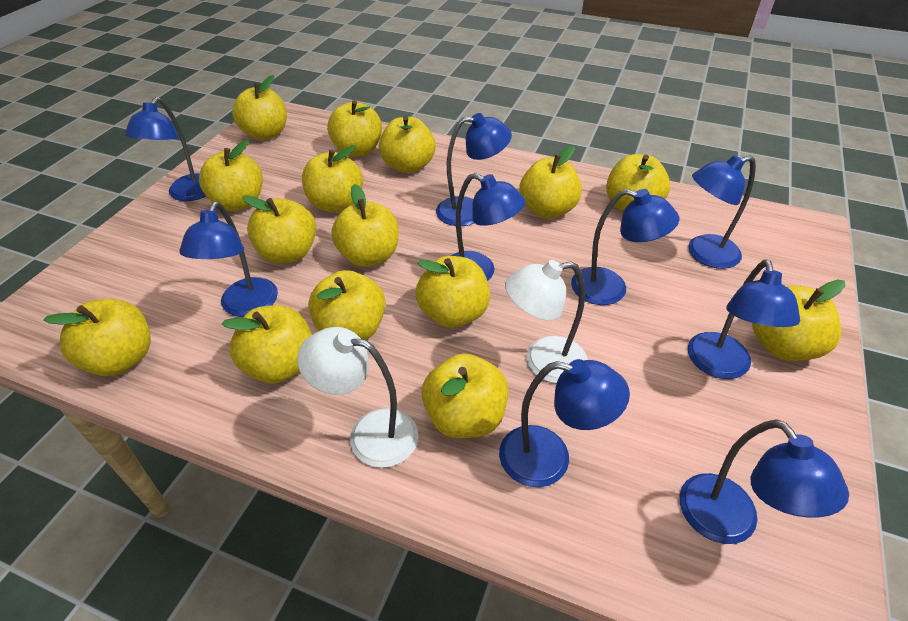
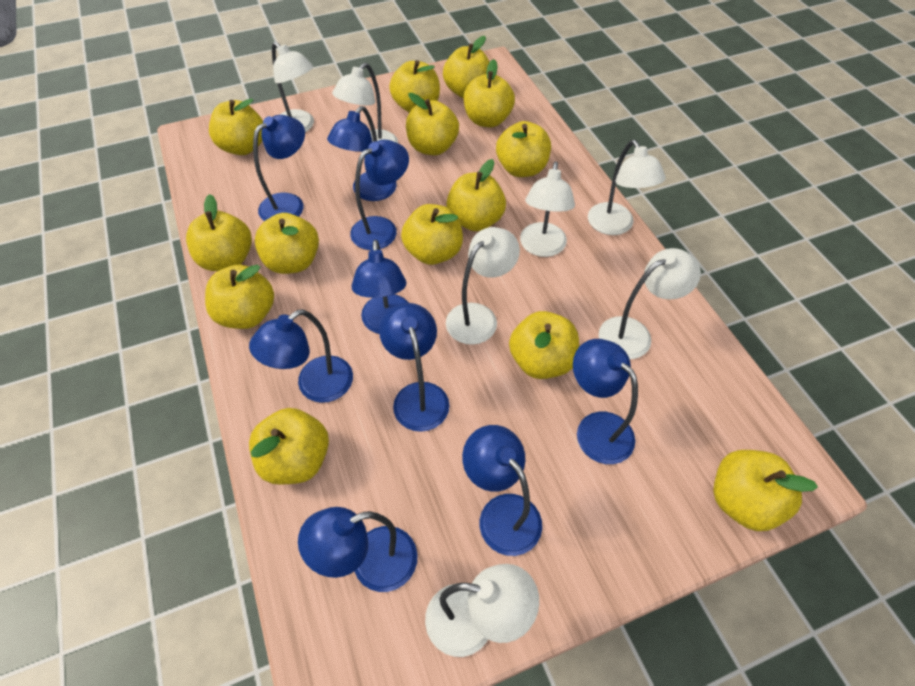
white lamp: 2 -> 7
yellow apple: 15 -> 14

